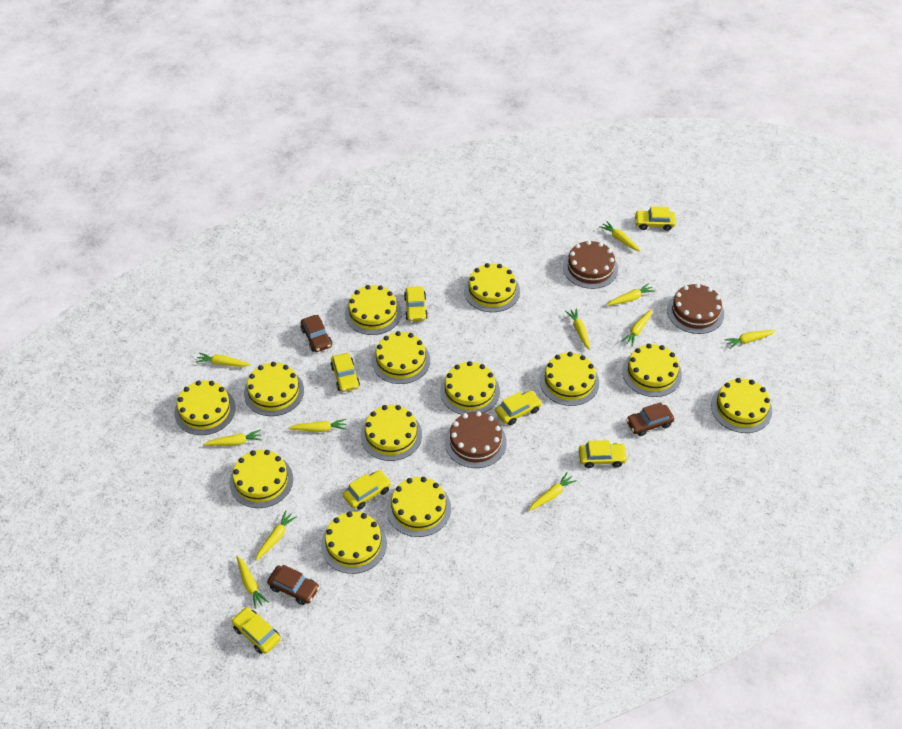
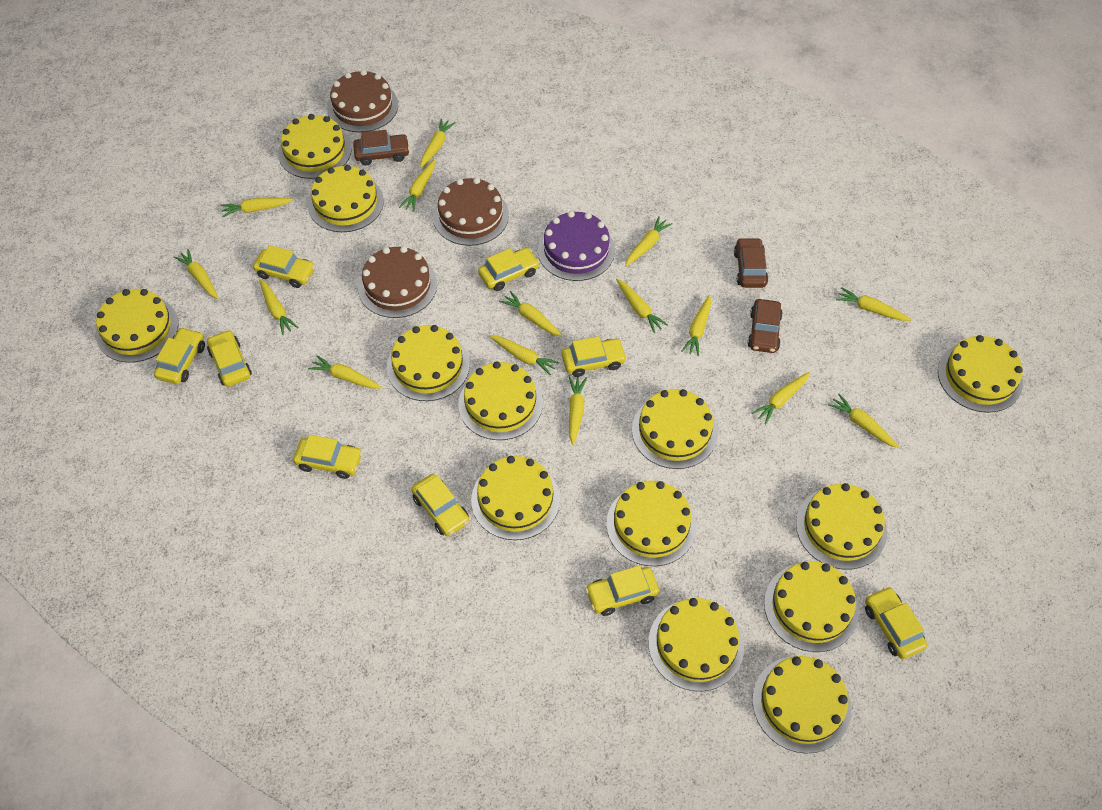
purple cake: 0 -> 1
yellow car: 7 -> 9
yellow carrot: 11 -> 15

